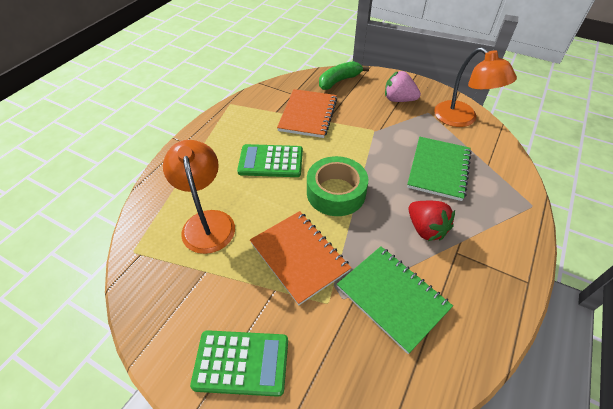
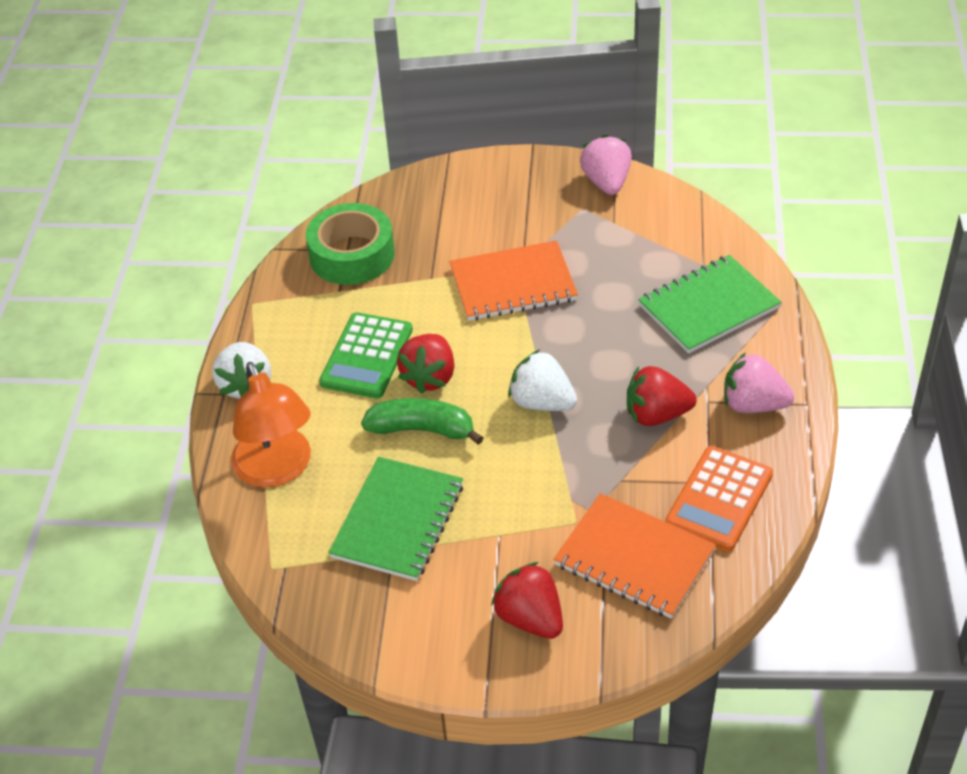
green calculator: 2 -> 1
orange calculator: 0 -> 1
orange lamp: 2 -> 1
pink strawberry: 1 -> 2
red strawberry: 1 -> 3
white strawberry: 0 -> 2

